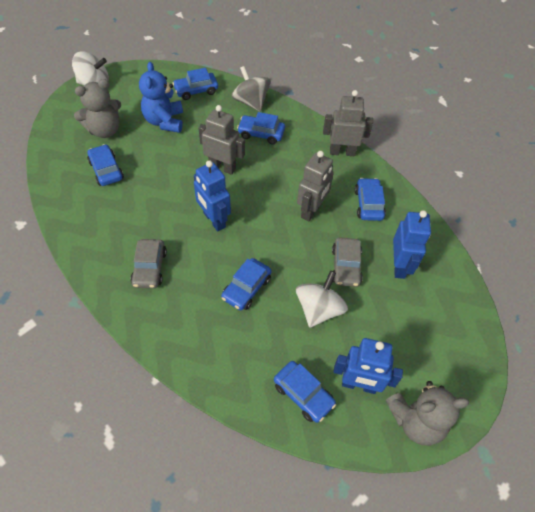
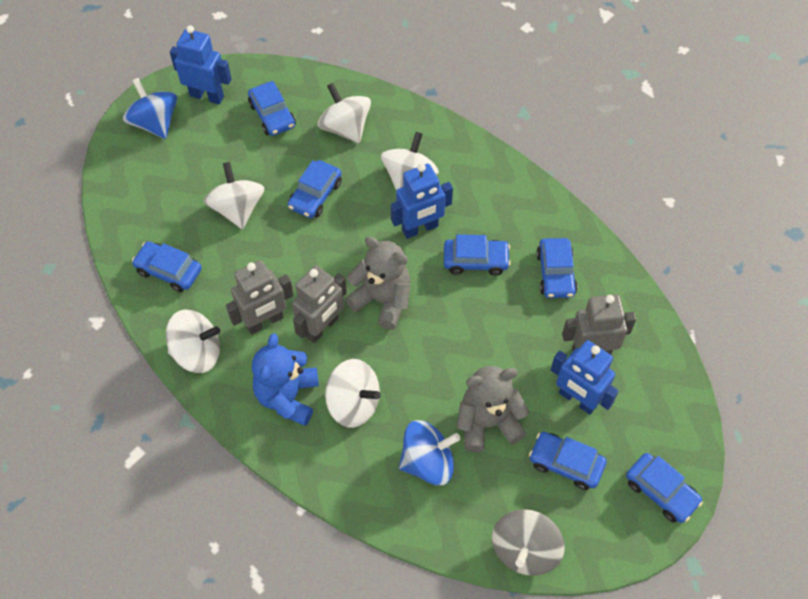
blue car: 6 -> 7
blue spinning top: 0 -> 2
grey car: 2 -> 0
white spinning top: 2 -> 5

